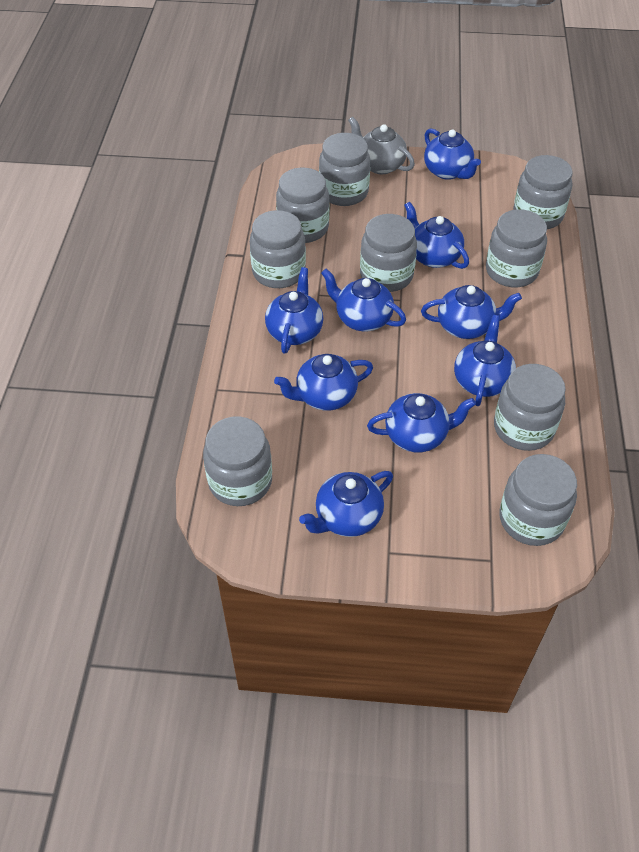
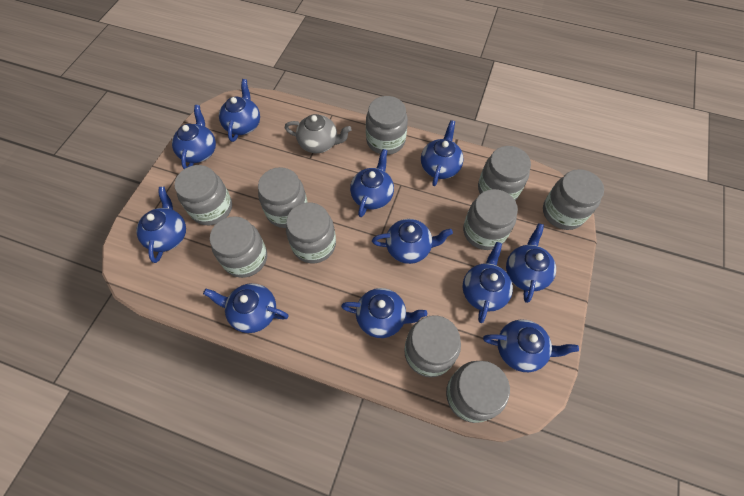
blue teapot: 9 -> 11
grey jar: 9 -> 10

